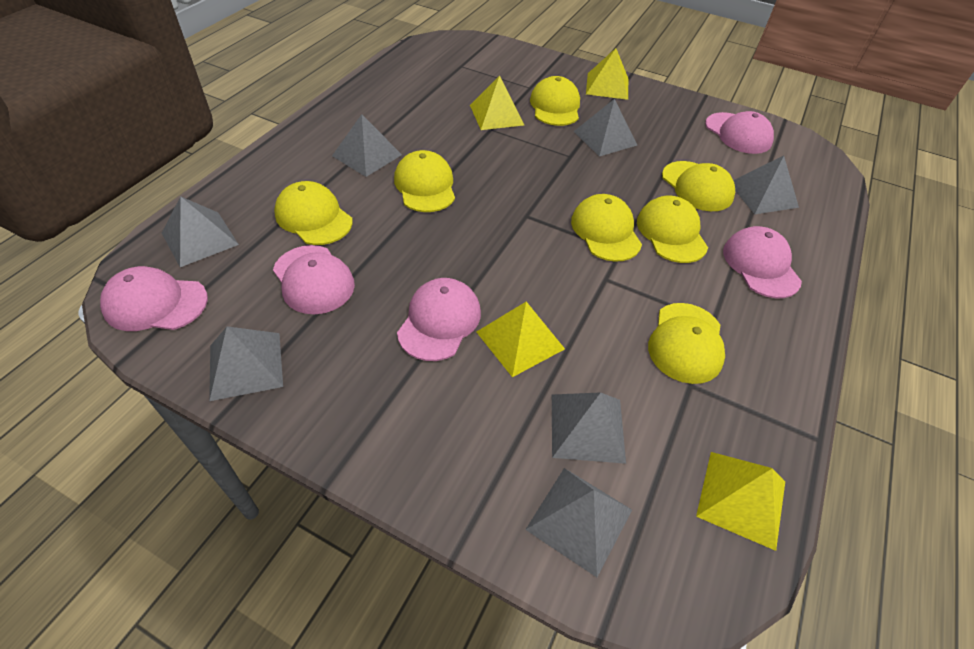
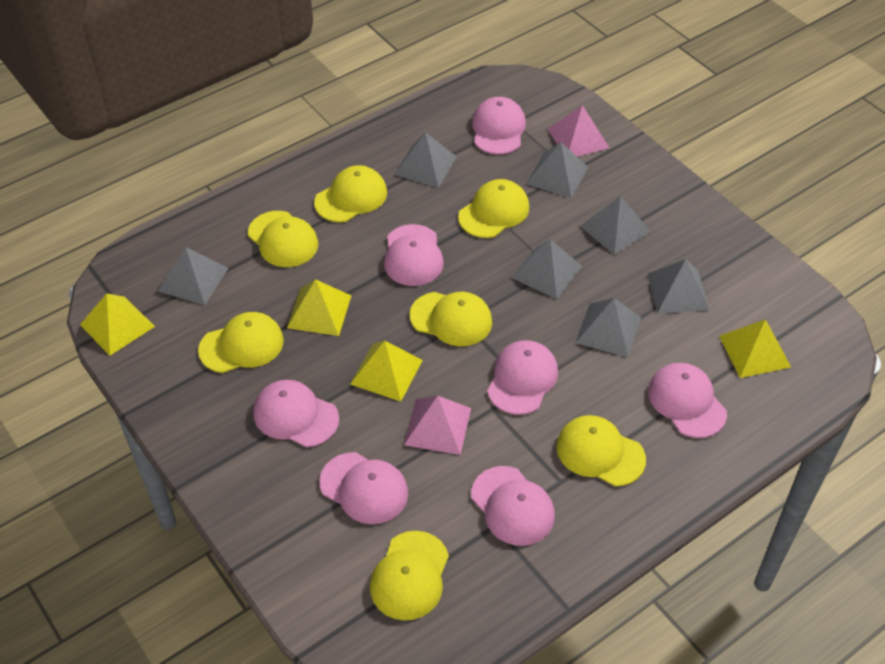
pink cap: 5 -> 7
pink pyramid: 0 -> 2

